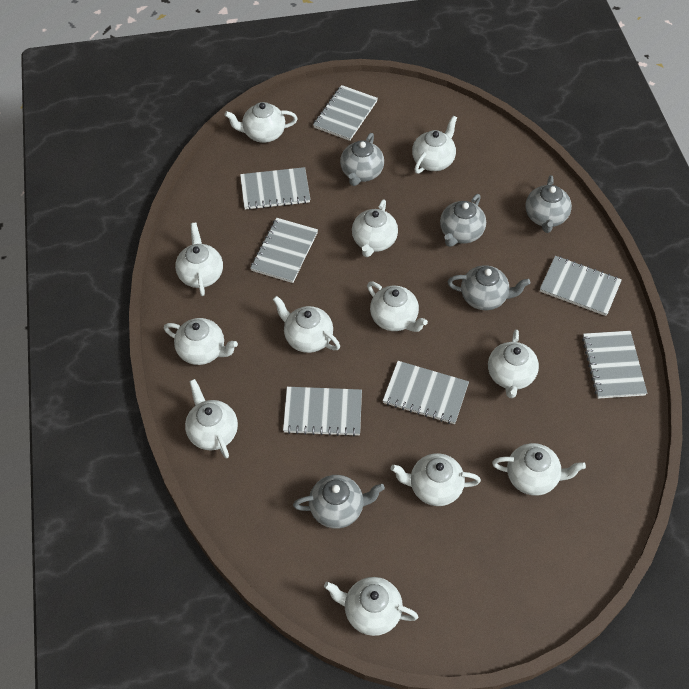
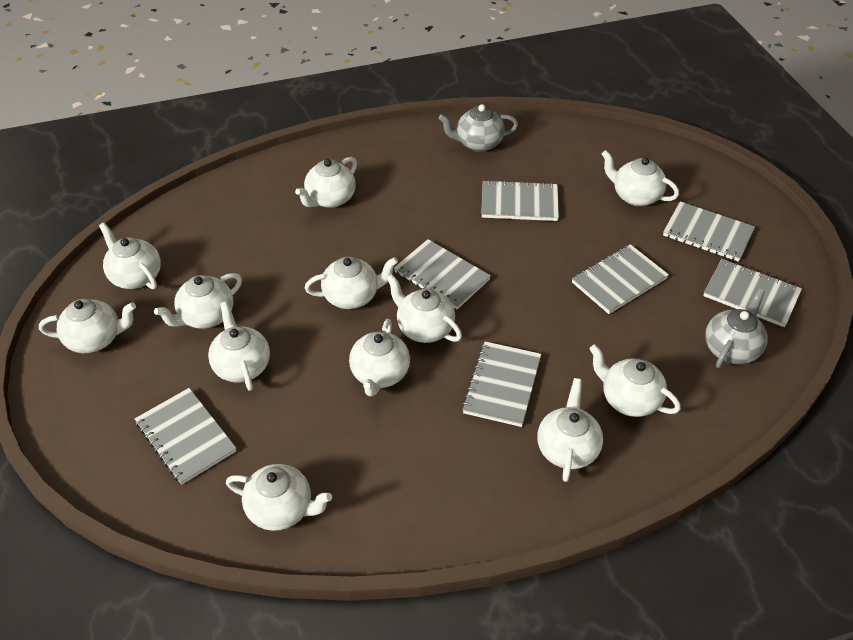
grey teapot: 5 -> 2

